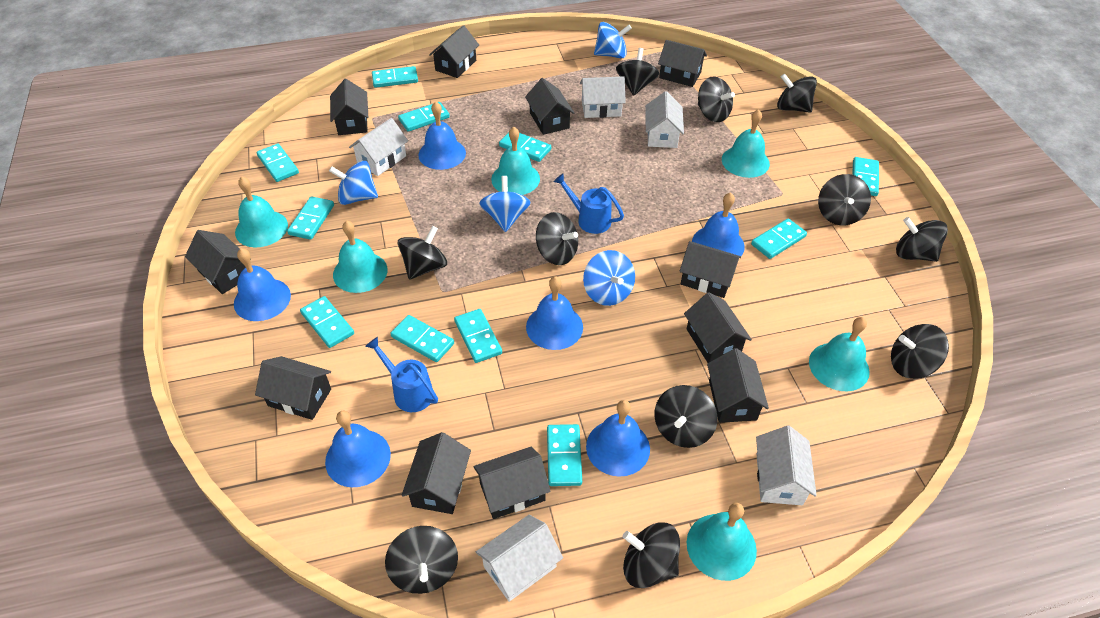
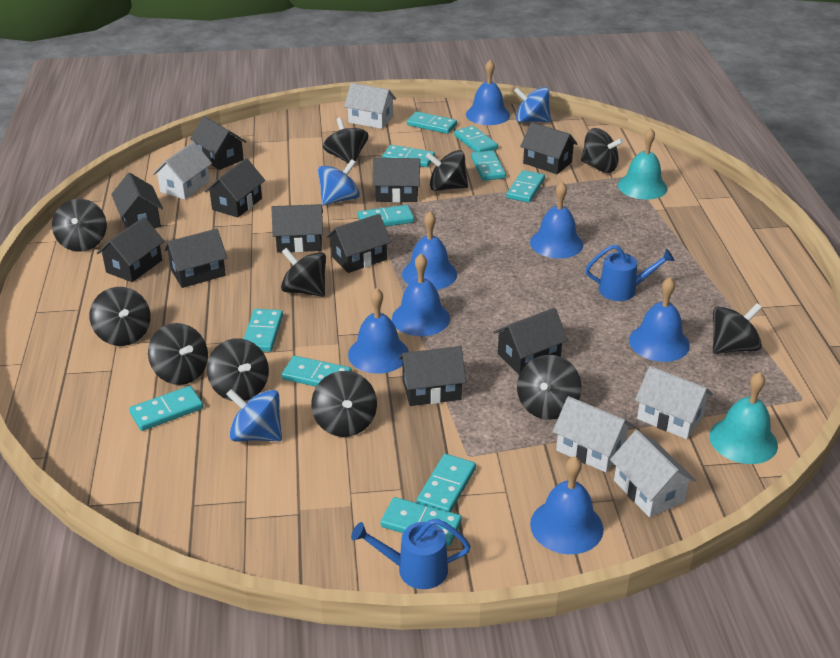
blue bell: 6 -> 7
blue spinning top: 4 -> 3
turquoise bell: 6 -> 2

